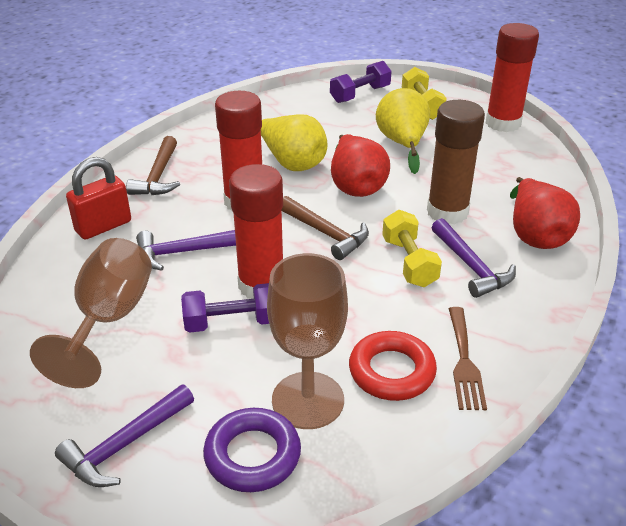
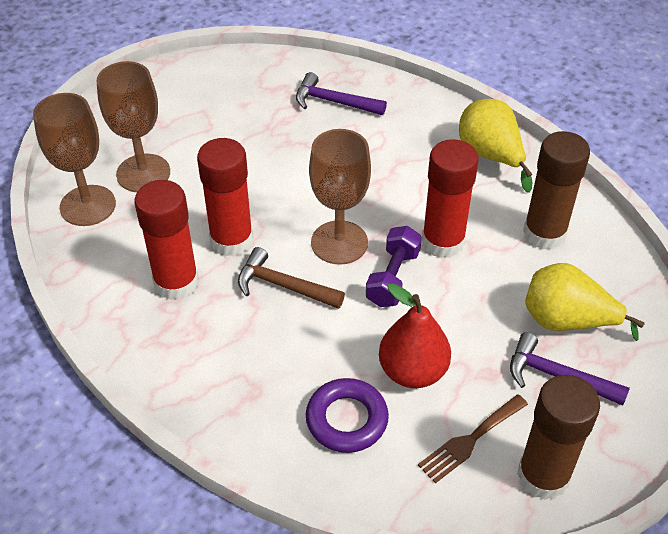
brown glue stick: 1 -> 2
brown goblet: 2 -> 3
brown hammer: 2 -> 1
purple dumbbell: 2 -> 1
purple hammer: 3 -> 2
red padlock: 1 -> 0
red pear: 2 -> 1
red ring: 1 -> 0
yellow dumbbell: 2 -> 0

